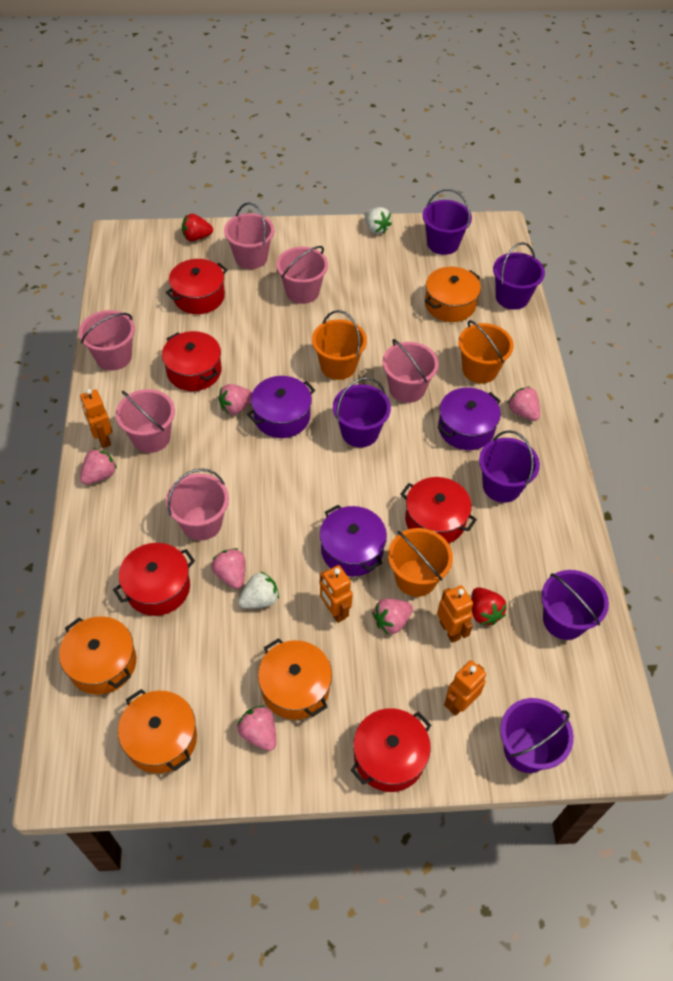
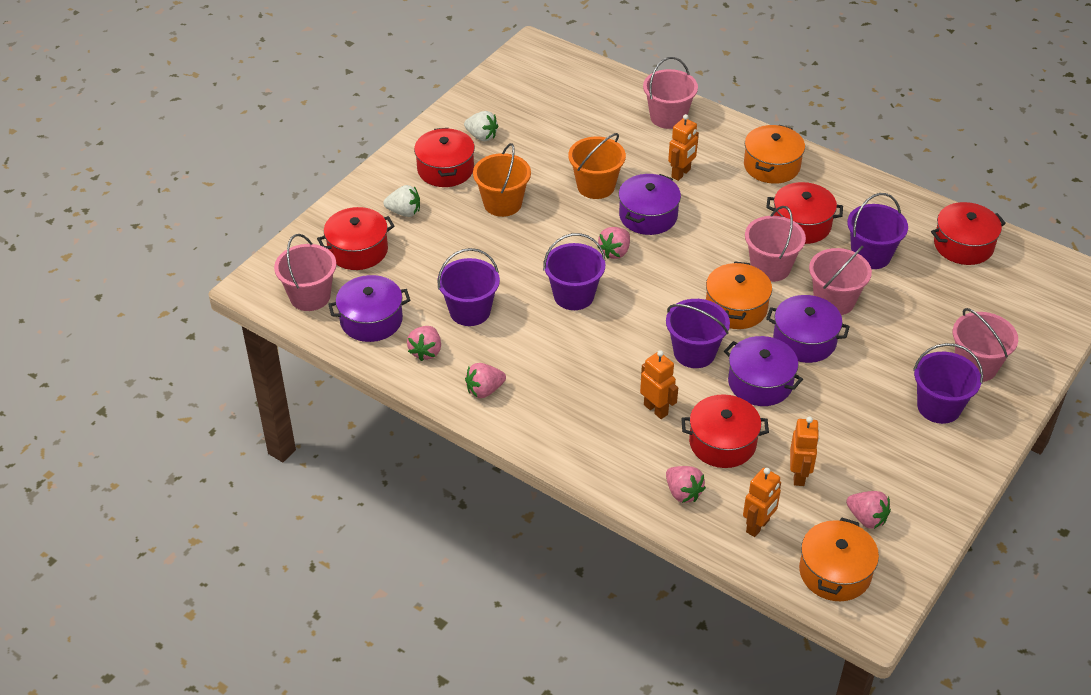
orange bucket: 3 -> 2
orange pot: 4 -> 3
pink bucket: 6 -> 5
pink strawberry: 6 -> 5
purple bucket: 6 -> 5
purple pot: 3 -> 4
red strawberry: 2 -> 0

